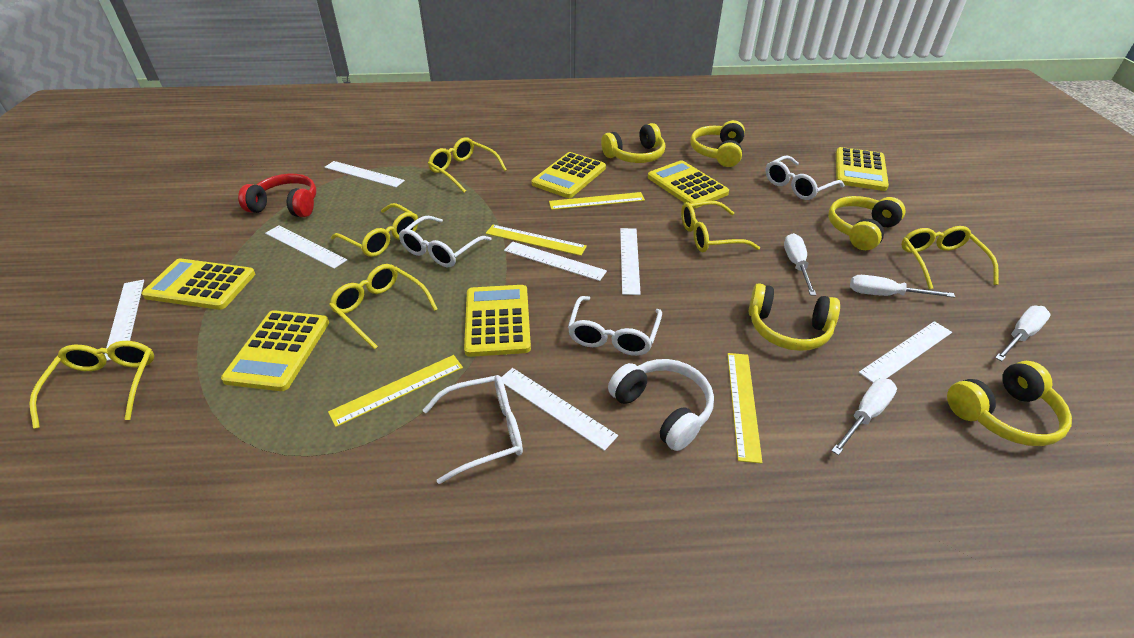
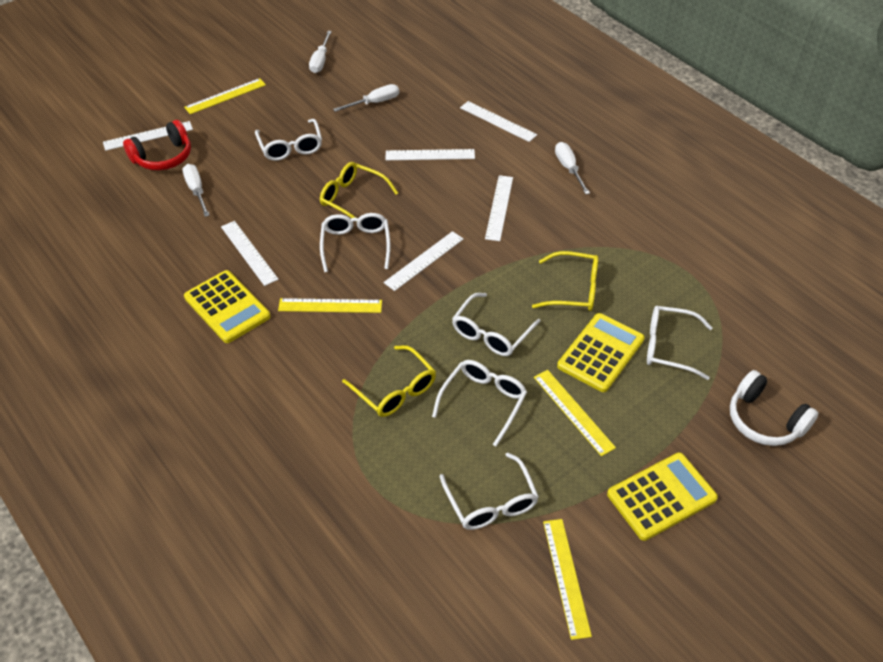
white glasses: 4 -> 6
white ruler: 7 -> 6
yellow calculator: 6 -> 3
yellow glasses: 6 -> 3
yellow headphones: 5 -> 0

